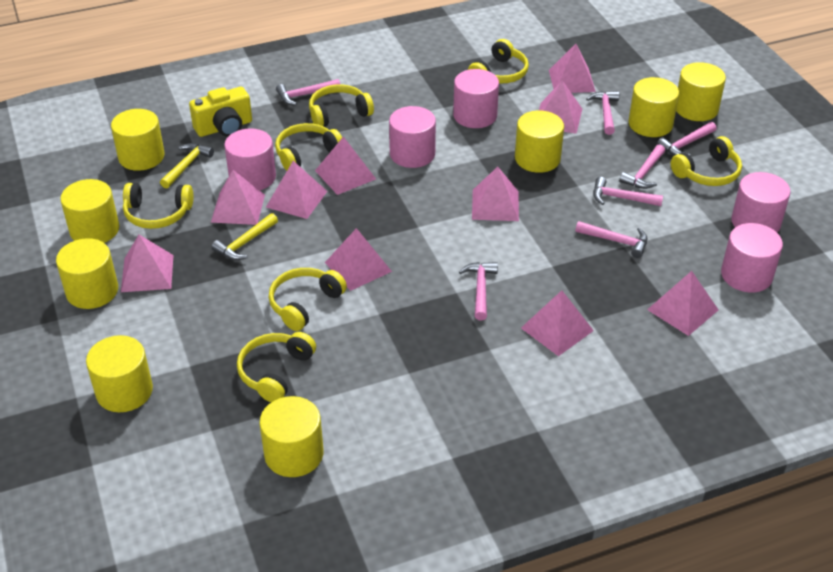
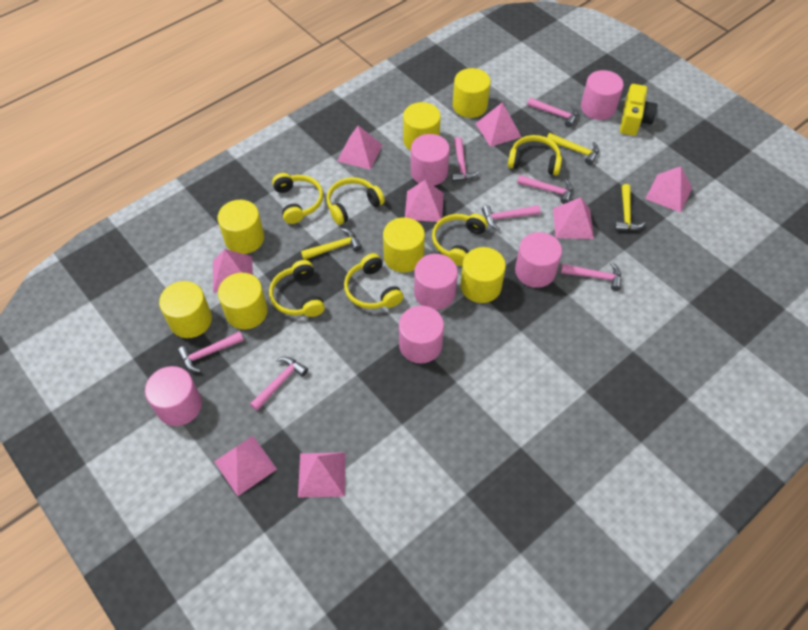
pink cylinder: 5 -> 6
pink pyramid: 10 -> 8
yellow cylinder: 8 -> 7
yellow hammer: 2 -> 3
yellow headphones: 7 -> 6

